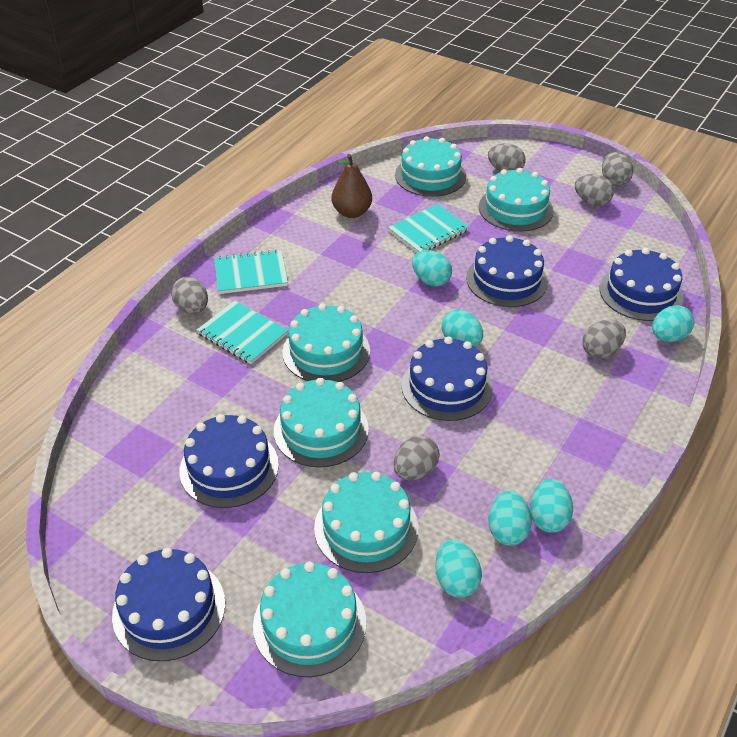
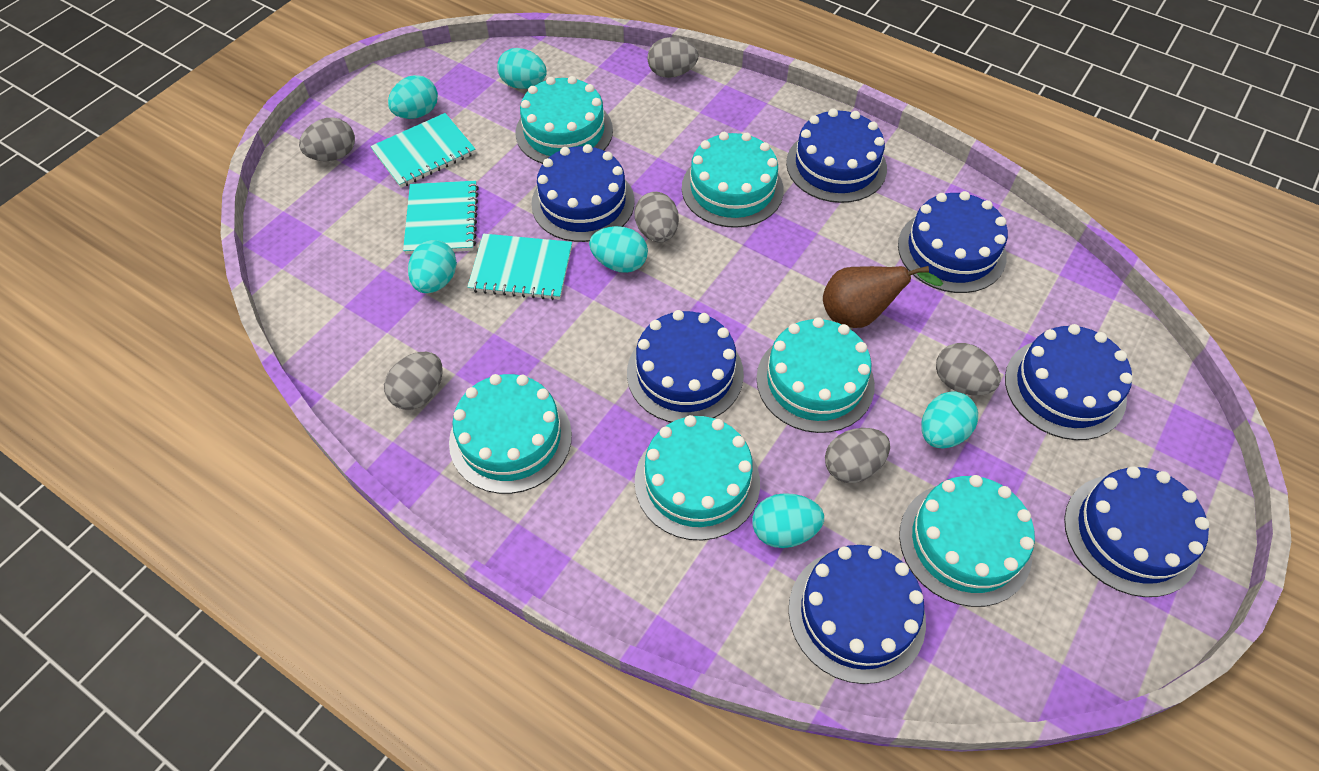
blue cake: 5 -> 7

